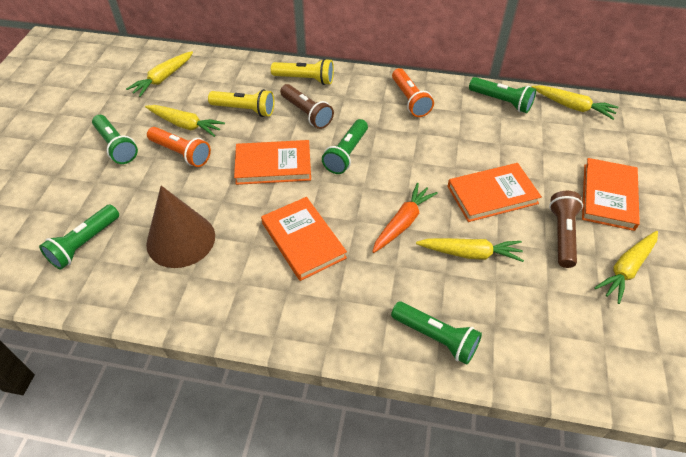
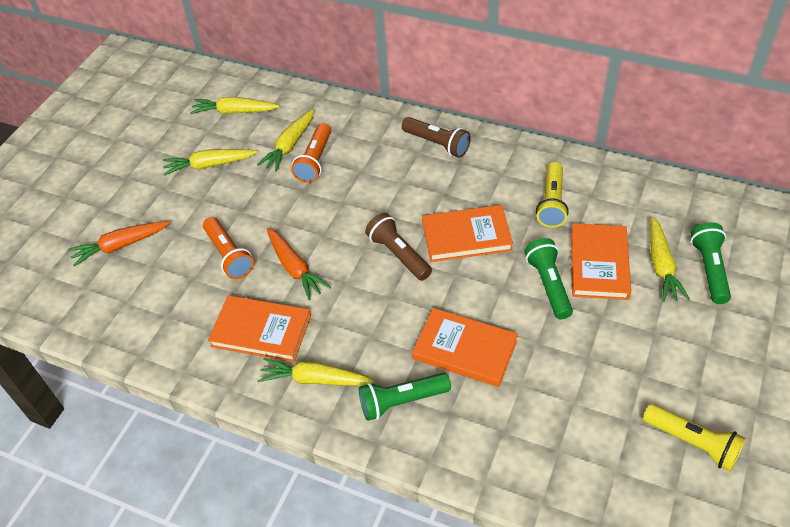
brown cone: 1 -> 0
green flashlight: 5 -> 3
orange carrot: 1 -> 2

